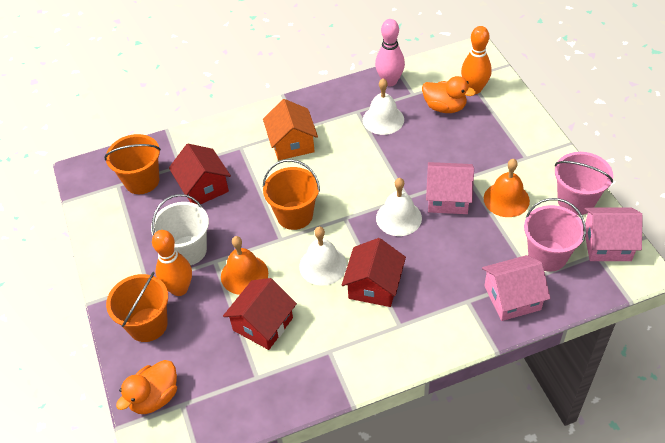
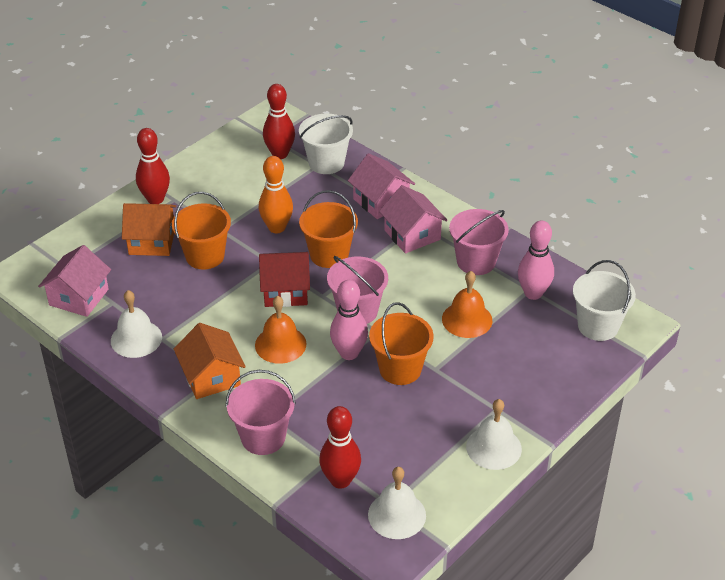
orange bowling pin: 2 -> 1
orange duck: 2 -> 0
orange house: 1 -> 2
pink bowling pin: 1 -> 2
pink bucket: 2 -> 3
red bowling pin: 0 -> 3
red house: 3 -> 1
white bucket: 1 -> 2

